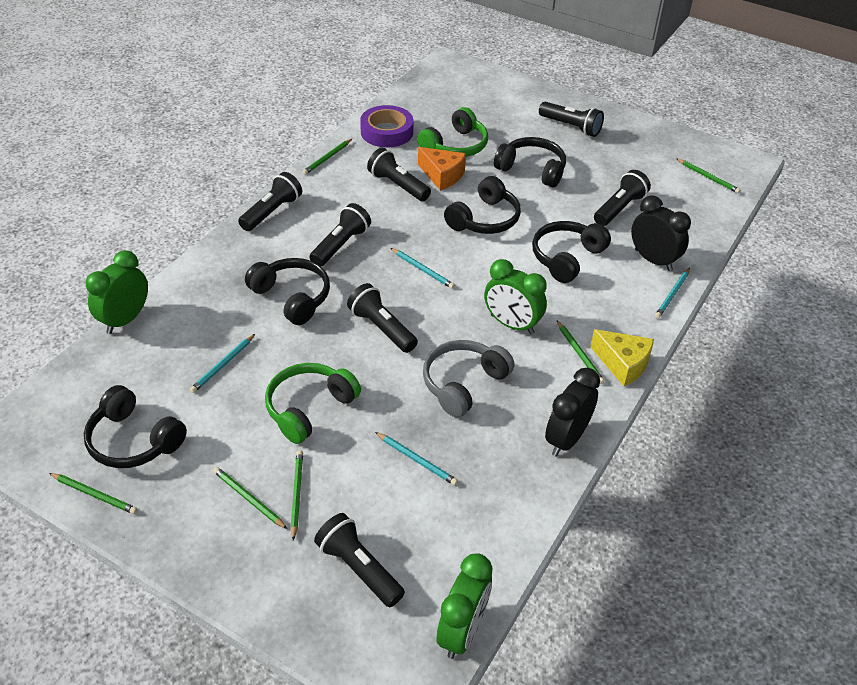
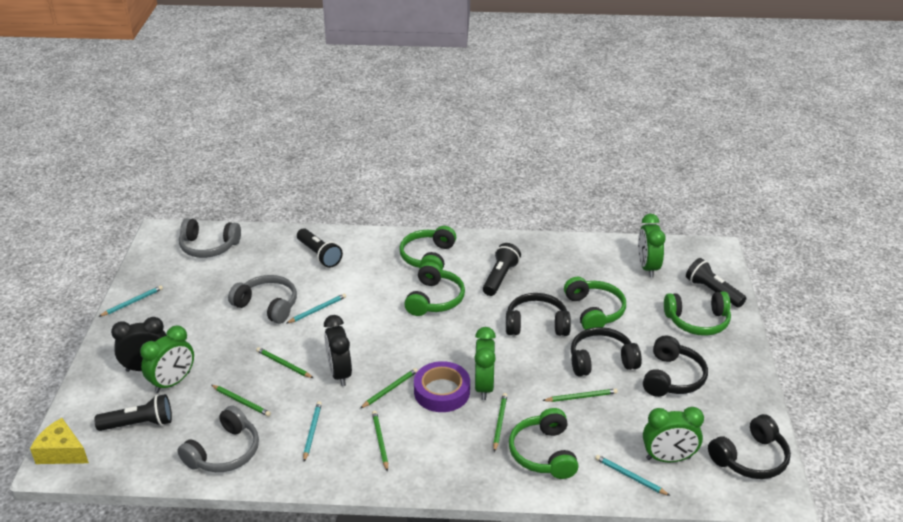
black flashlight: 7 -> 4
black headphones: 5 -> 4
green clock: 3 -> 4
green headphones: 2 -> 5
grey headphones: 1 -> 3
orange cheese: 1 -> 0

